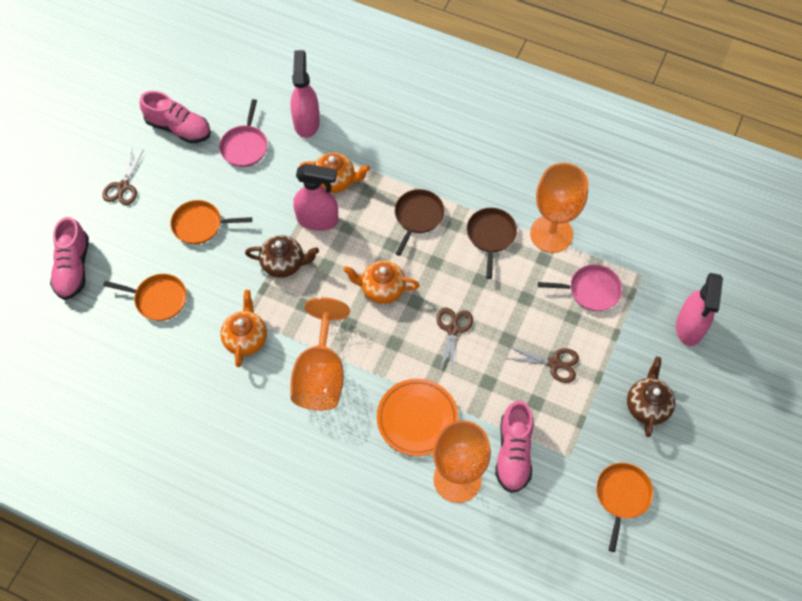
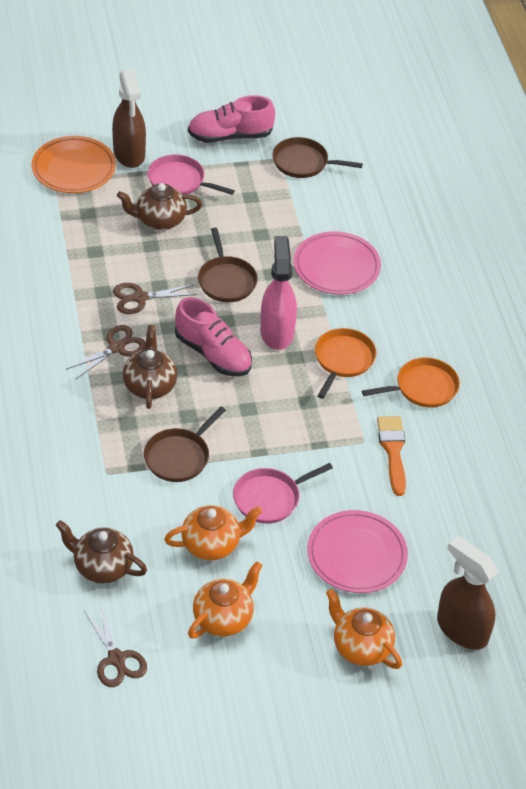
brown pan: 2 -> 3
brown spray bottle: 0 -> 2
brown teapot: 2 -> 3
orange brush: 0 -> 1
orange goblet: 3 -> 0
orange pan: 3 -> 2
pink plate: 0 -> 2
pink shoe: 3 -> 2
pink spray bottle: 3 -> 1

